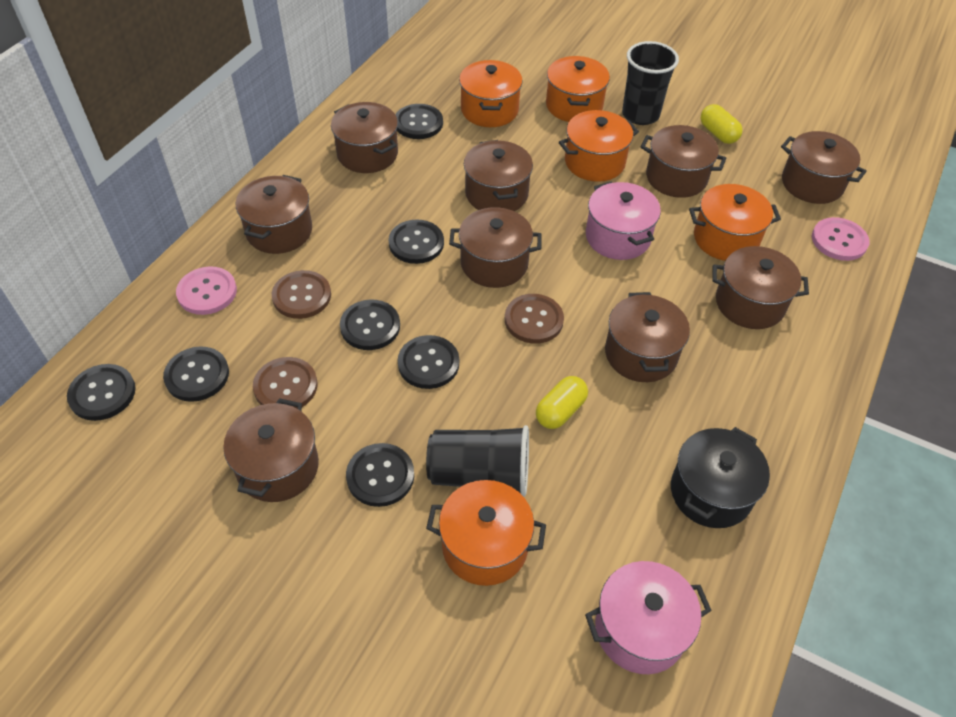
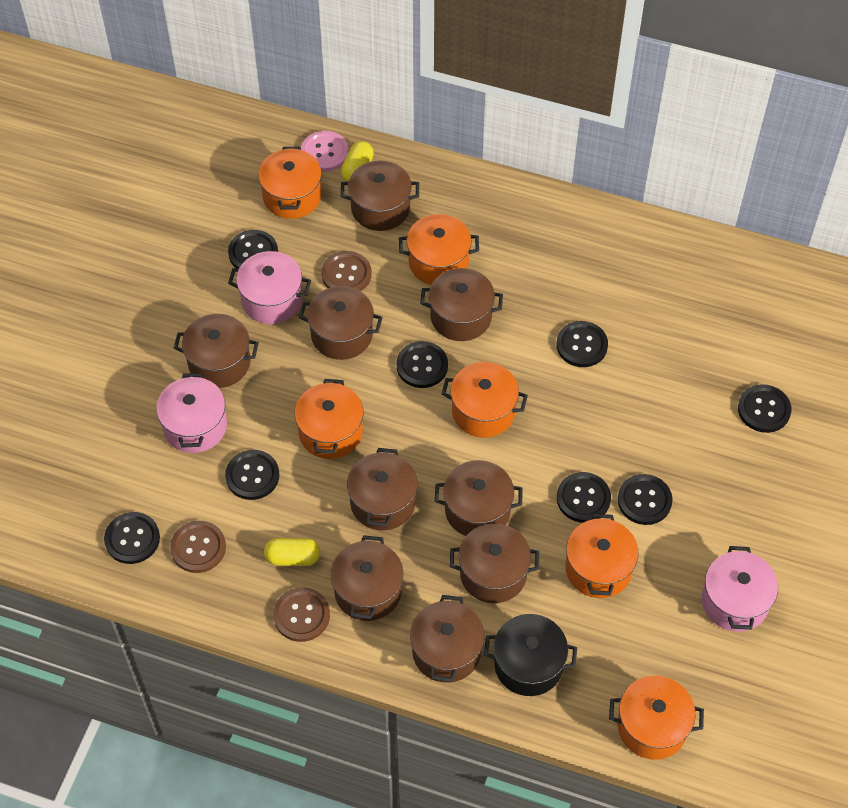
black button: 7 -> 8
black cup: 2 -> 0
orange pot: 5 -> 6
pink button: 2 -> 1
pink pot: 2 -> 3

